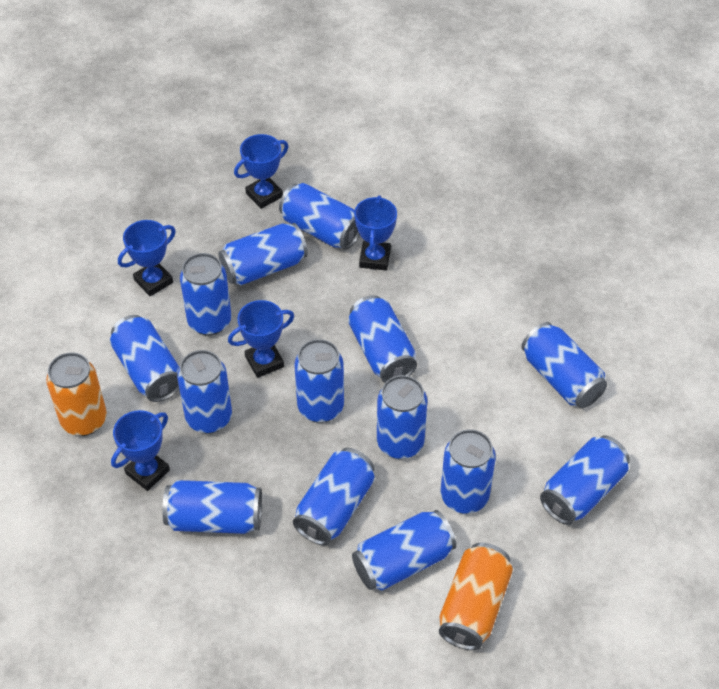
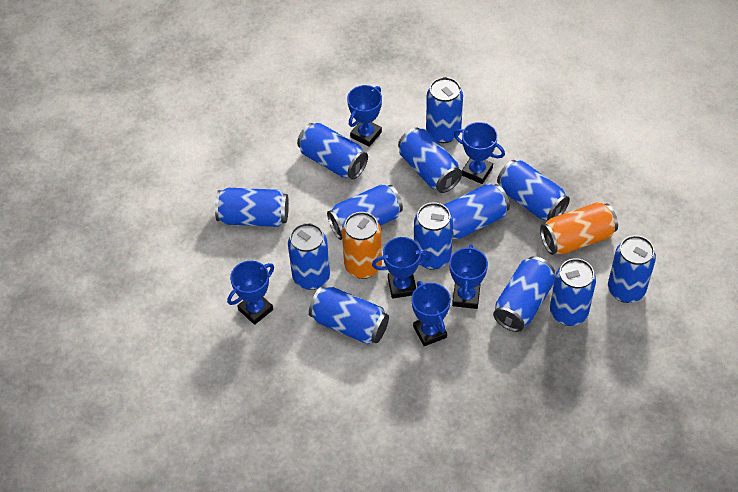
blue can: 14 -> 13
blue trophy: 5 -> 6

